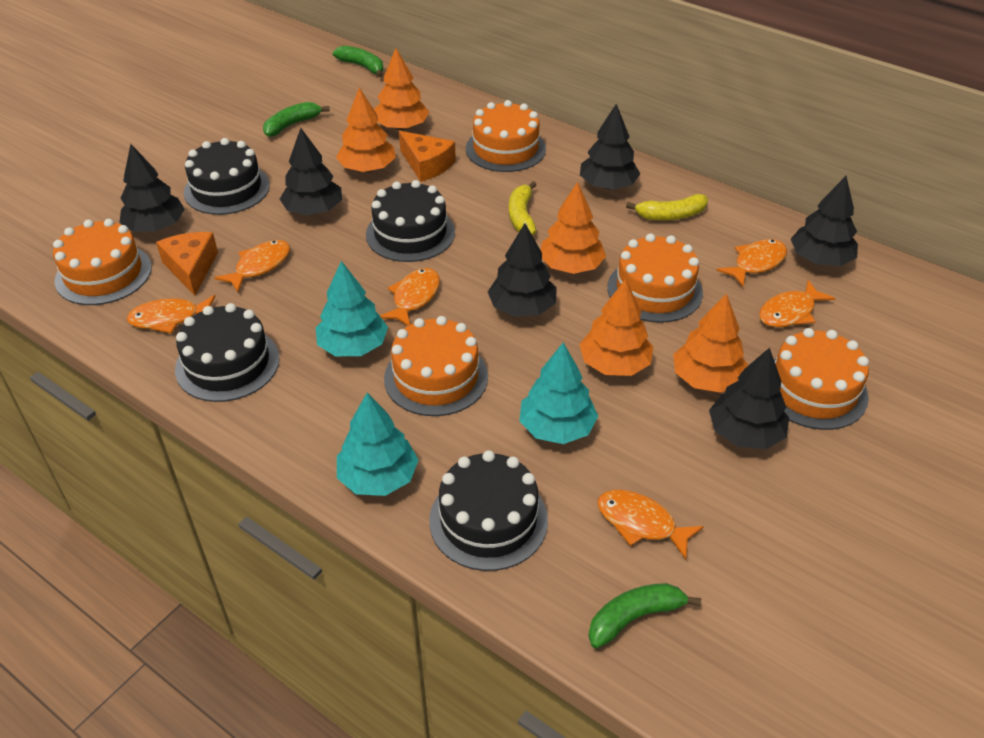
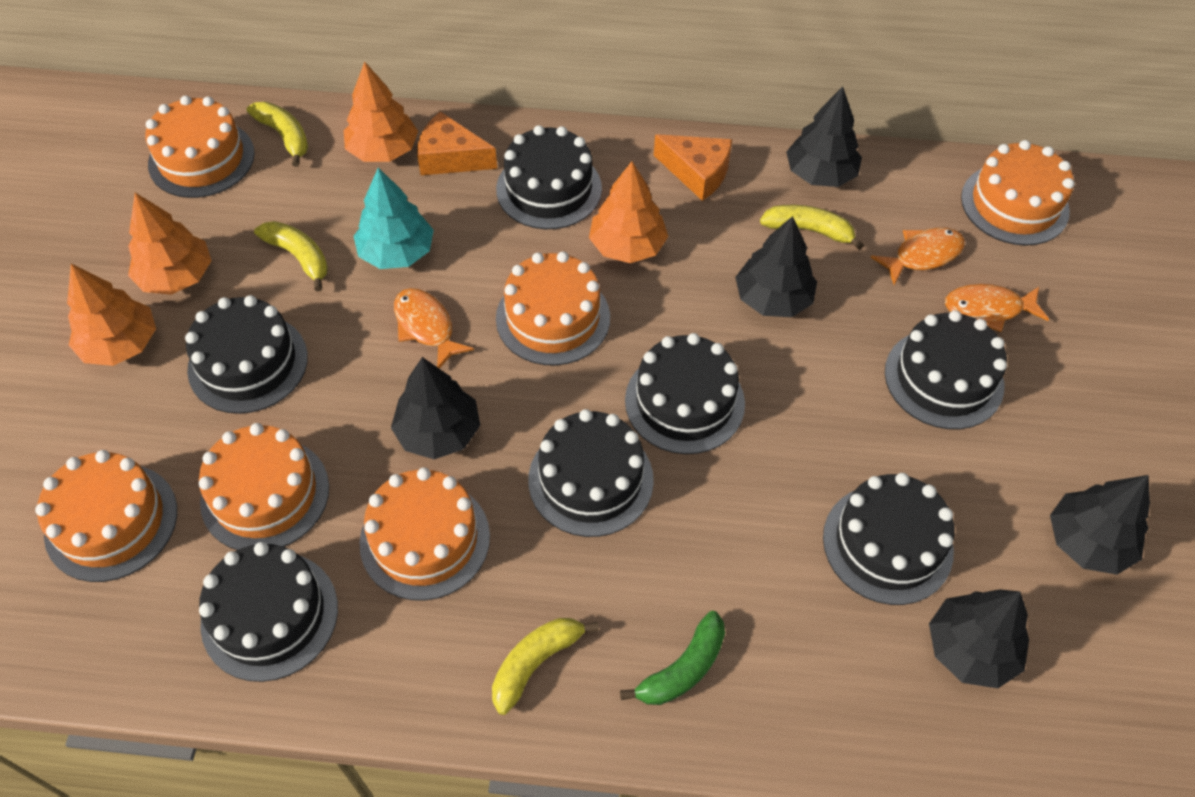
black cake: 4 -> 7
black tree: 6 -> 5
green banana: 3 -> 1
orange cake: 5 -> 6
orange fish: 6 -> 3
orange tree: 5 -> 4
turquoise tree: 3 -> 1
yellow banana: 2 -> 4

